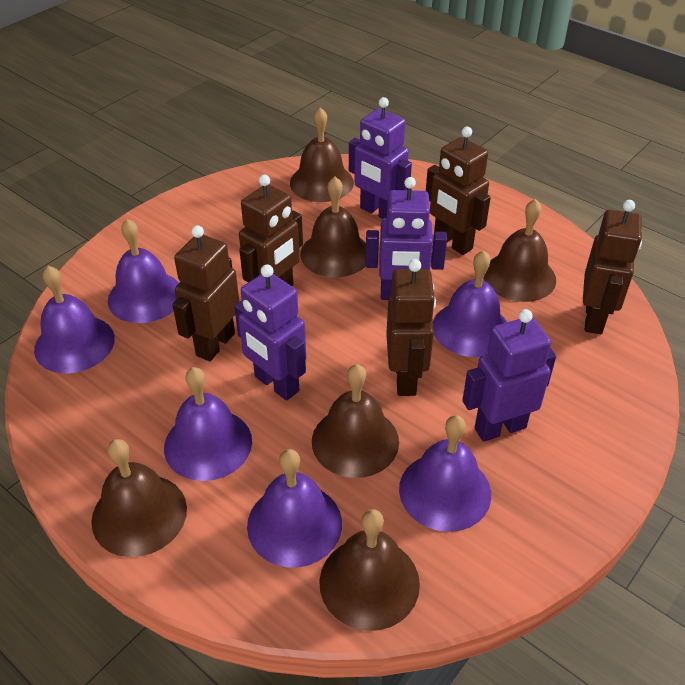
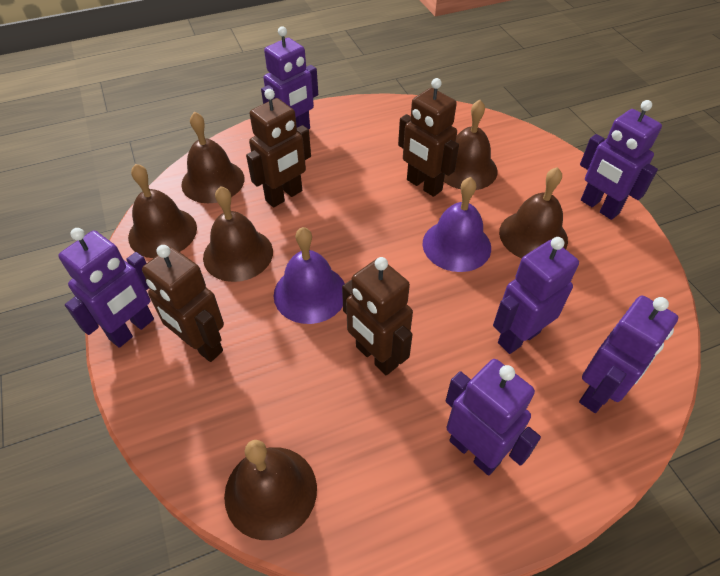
brown robot: 5 -> 4
purple bell: 6 -> 2
purple robot: 4 -> 6

